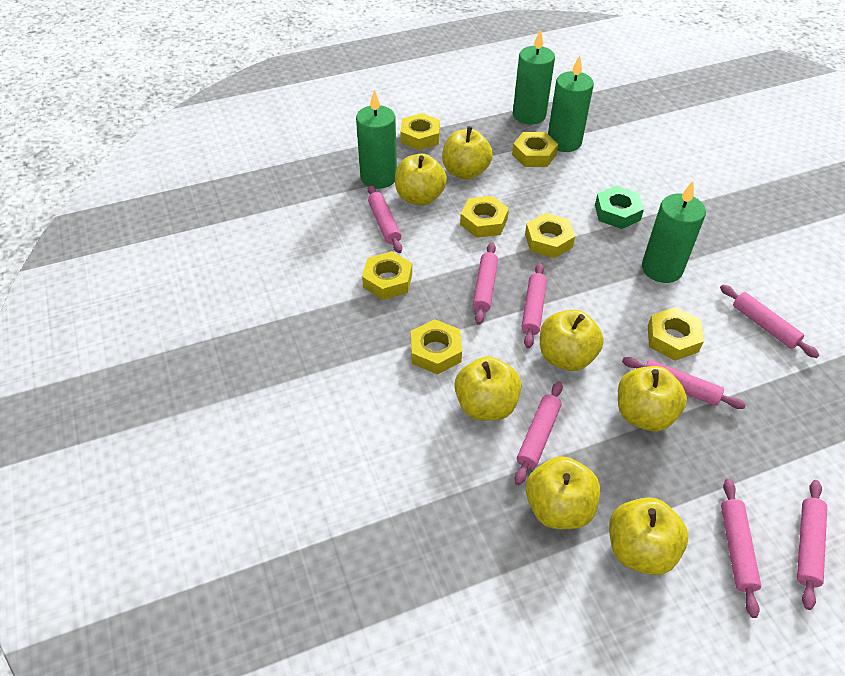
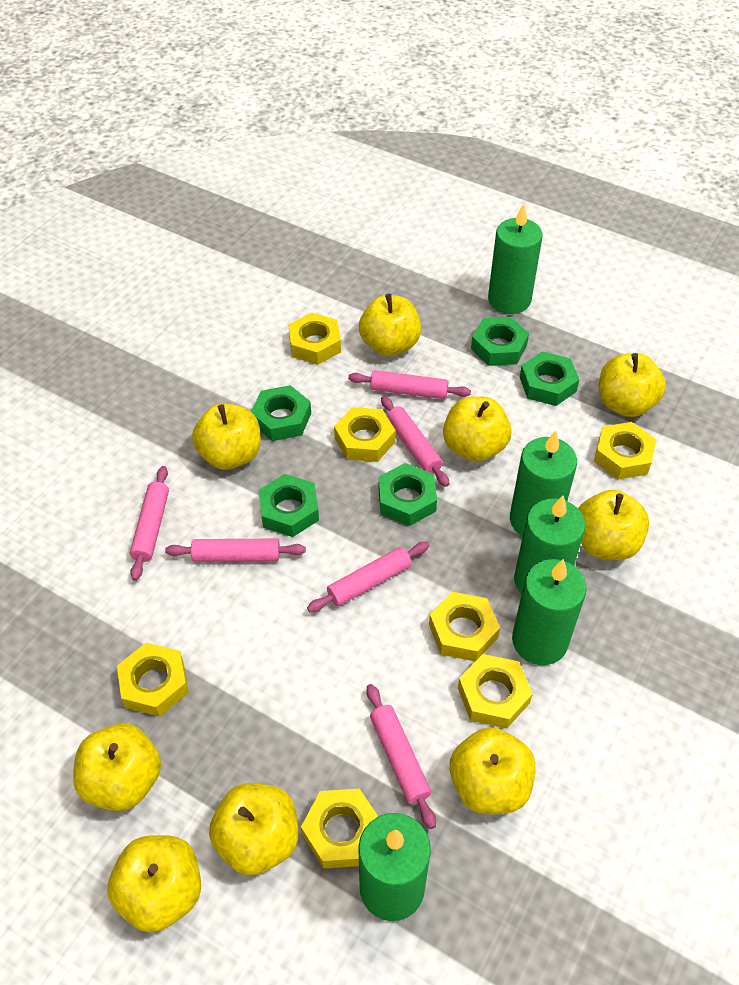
green candle: 4 -> 5
green nut: 1 -> 5
pink rolling pin: 8 -> 6
yellow apple: 7 -> 9

